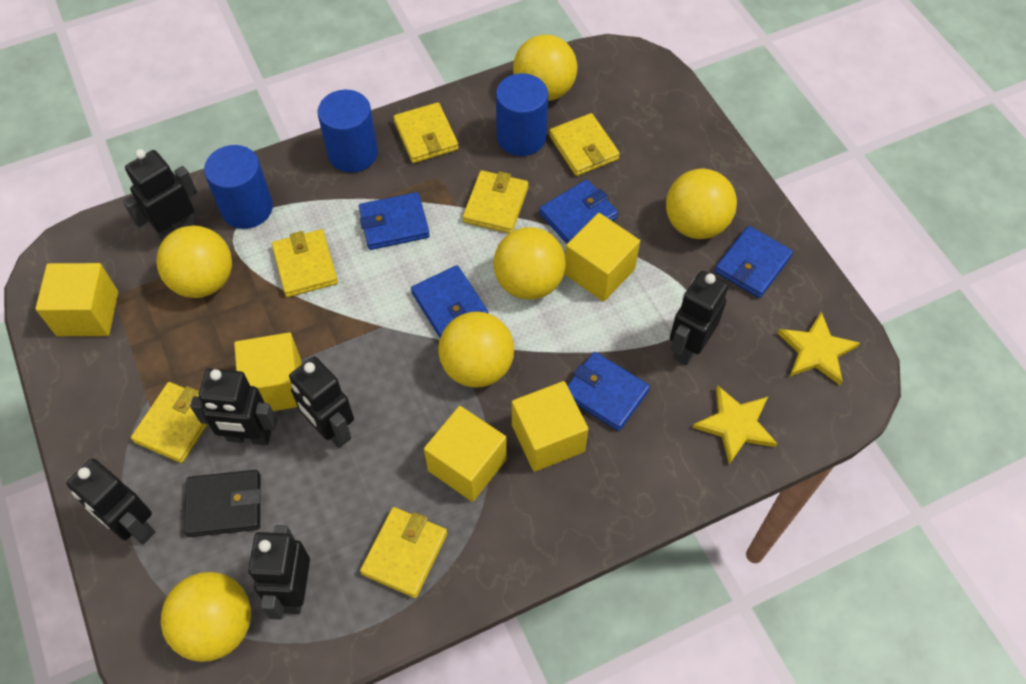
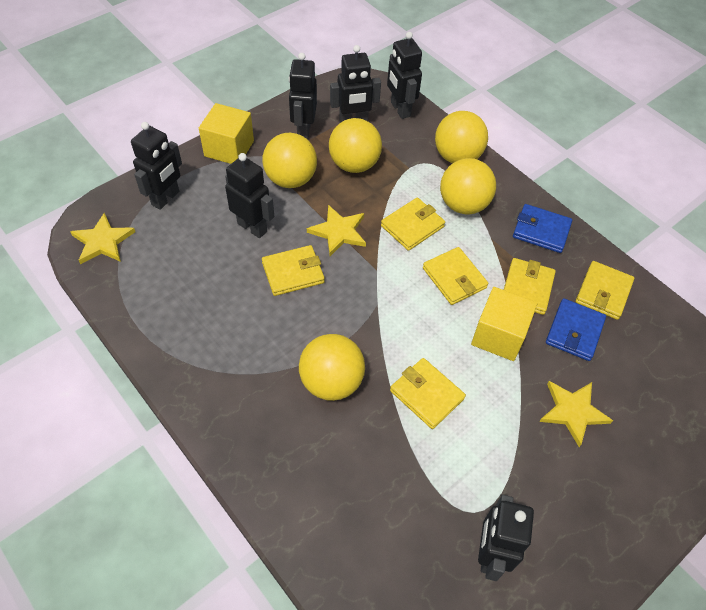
black wallet: 1 -> 0
blue cylinder: 3 -> 0
blue wallet: 5 -> 2
yellow ball: 6 -> 5
yellow cube: 5 -> 2
yellow star: 2 -> 3

